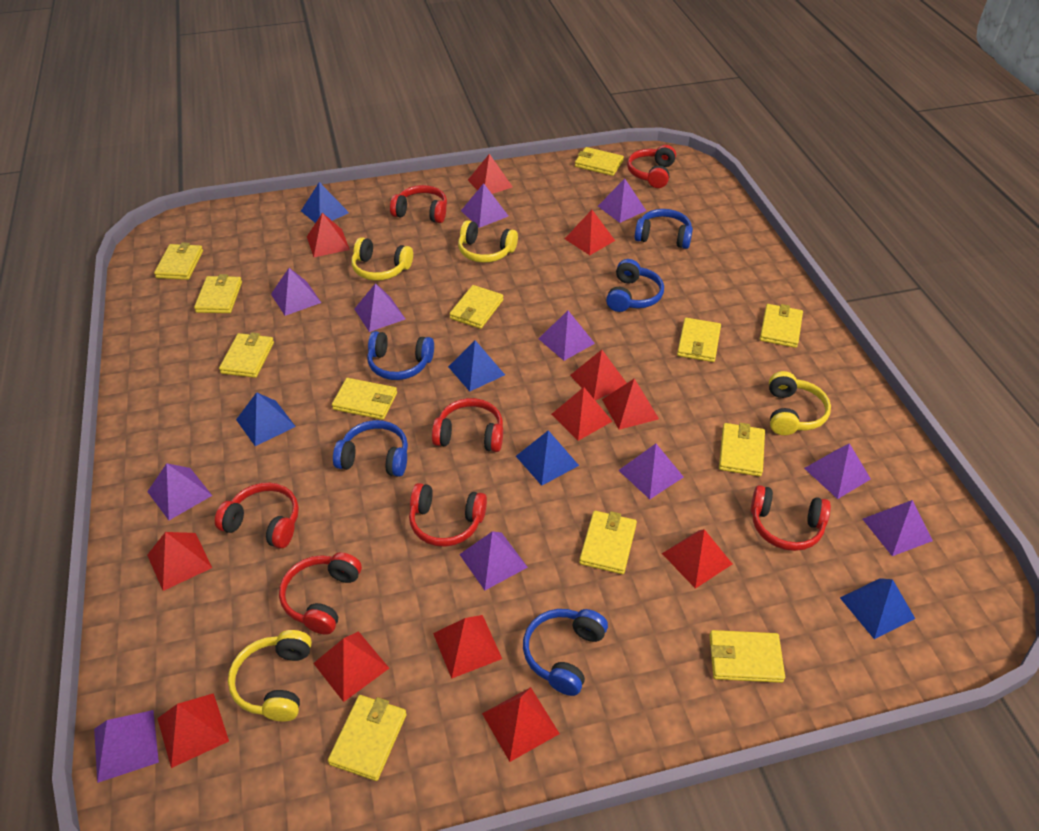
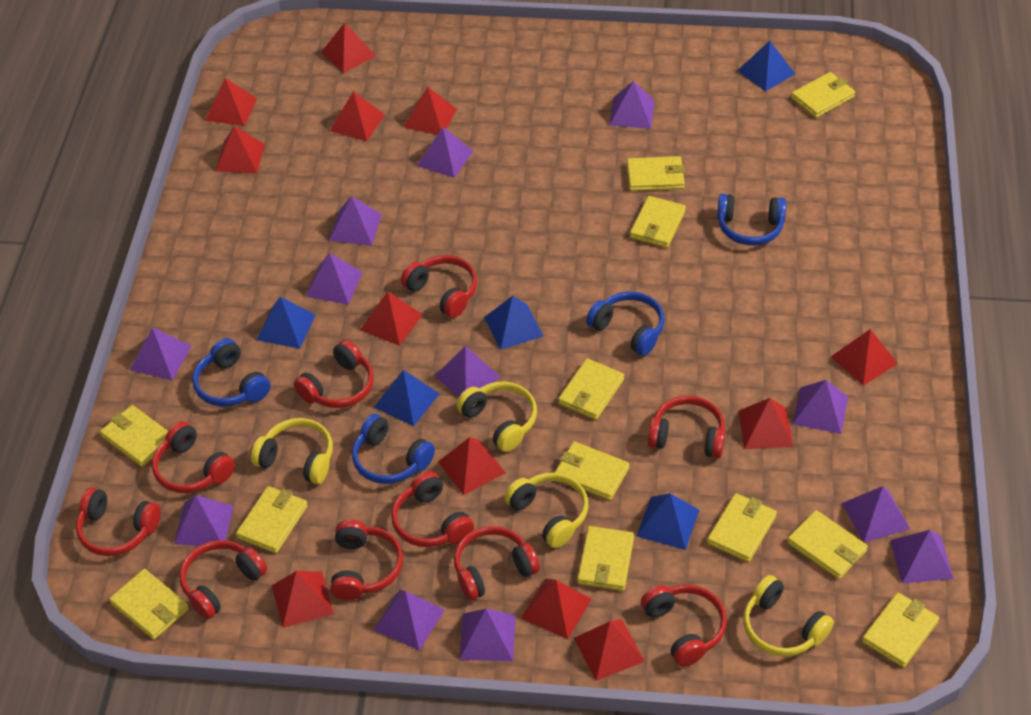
blue headphones: 5 -> 4
purple pyramid: 11 -> 12
red headphones: 7 -> 10

